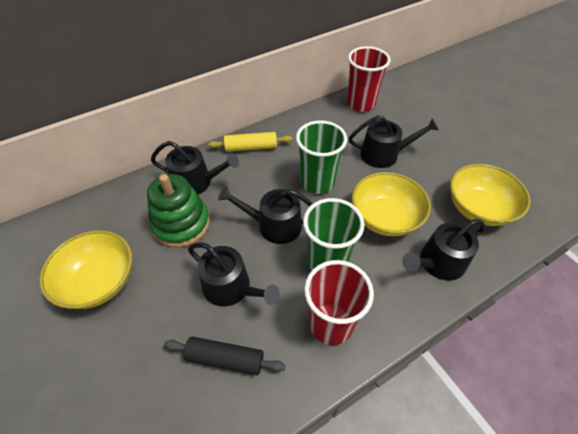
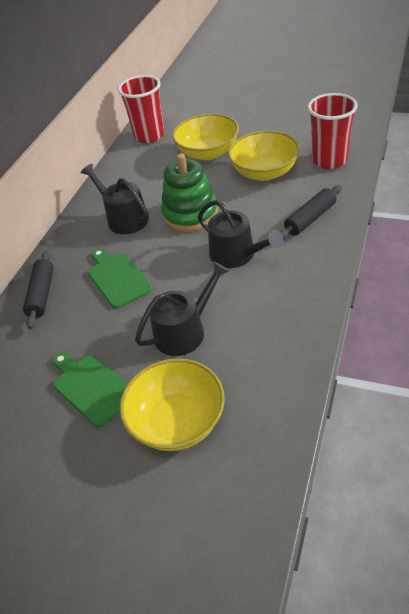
black rolling pin: 1 -> 2
black watering can: 5 -> 3
green cup: 2 -> 0
green cutting board: 0 -> 2
yellow rolling pin: 1 -> 0

